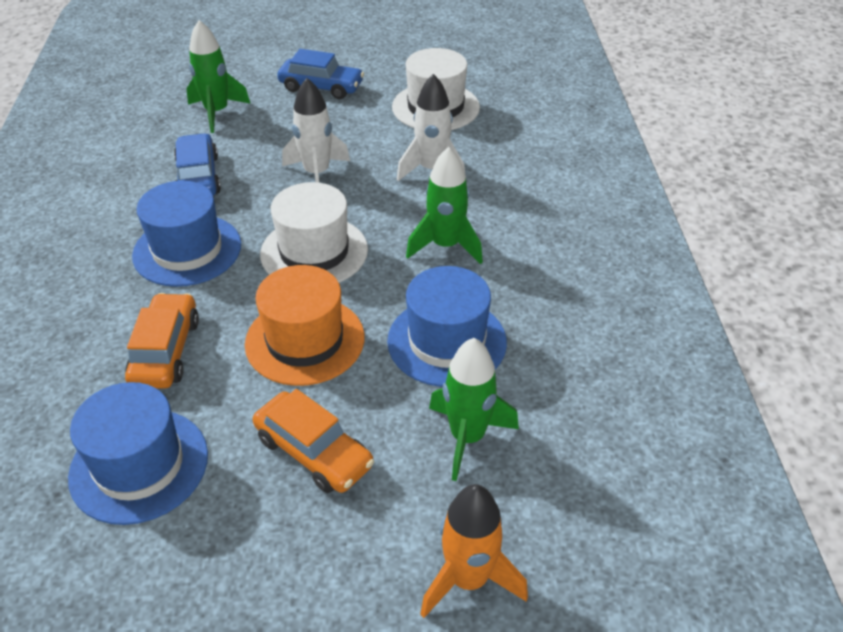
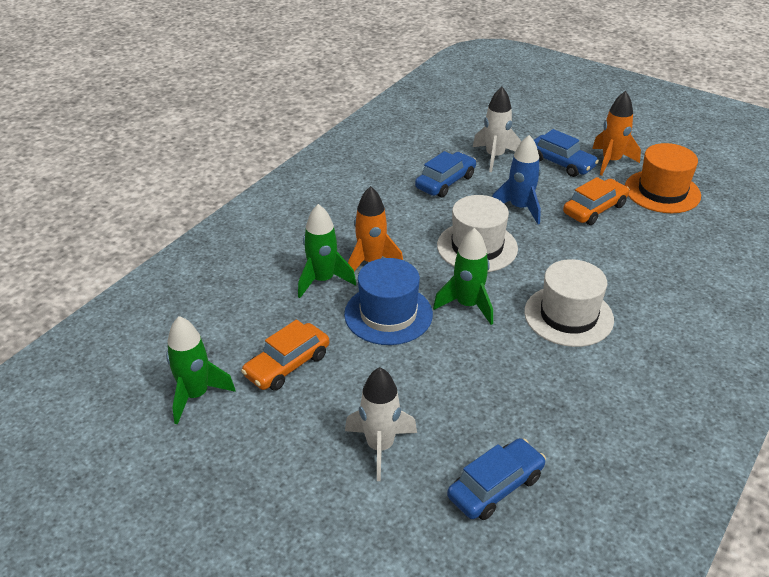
blue car: 2 -> 3
blue hat: 3 -> 1
blue rocket: 0 -> 1
orange rocket: 1 -> 2

